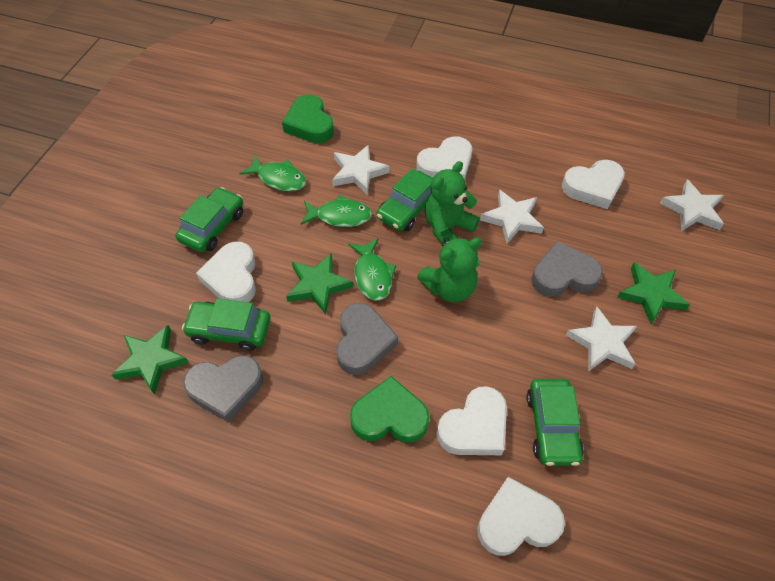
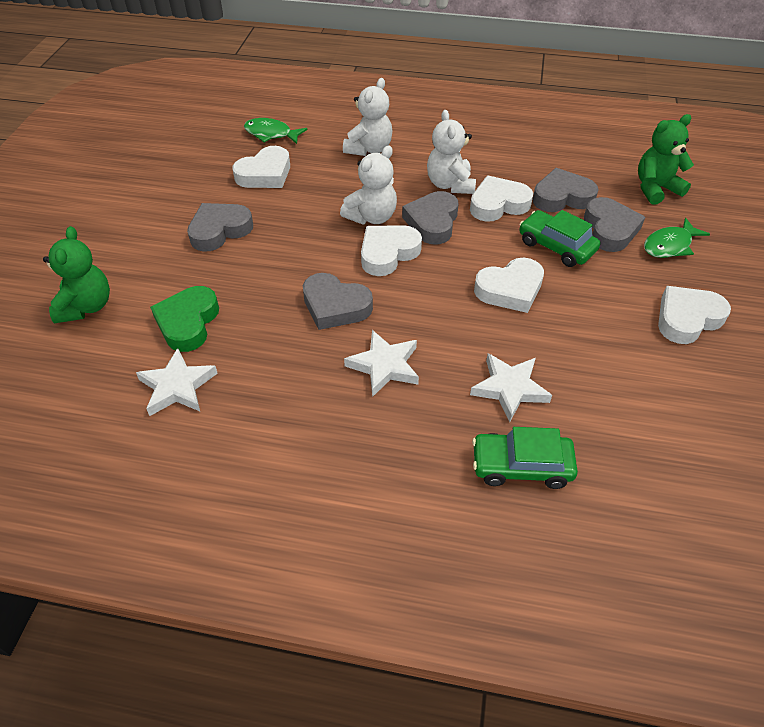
green car: 4 -> 2
green fish: 3 -> 2
green heart: 2 -> 1
green star: 3 -> 0
grey heart: 3 -> 5
white star: 4 -> 3
white teddy bear: 0 -> 3

